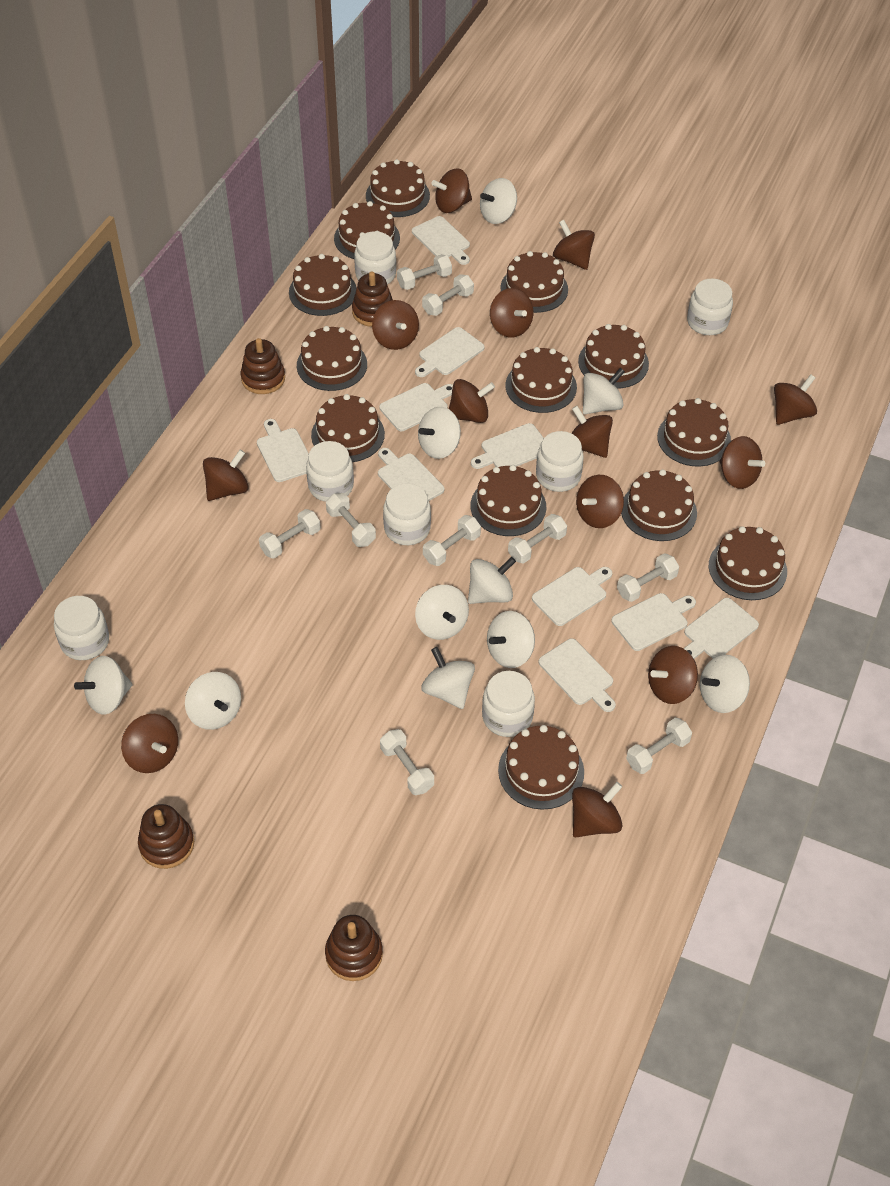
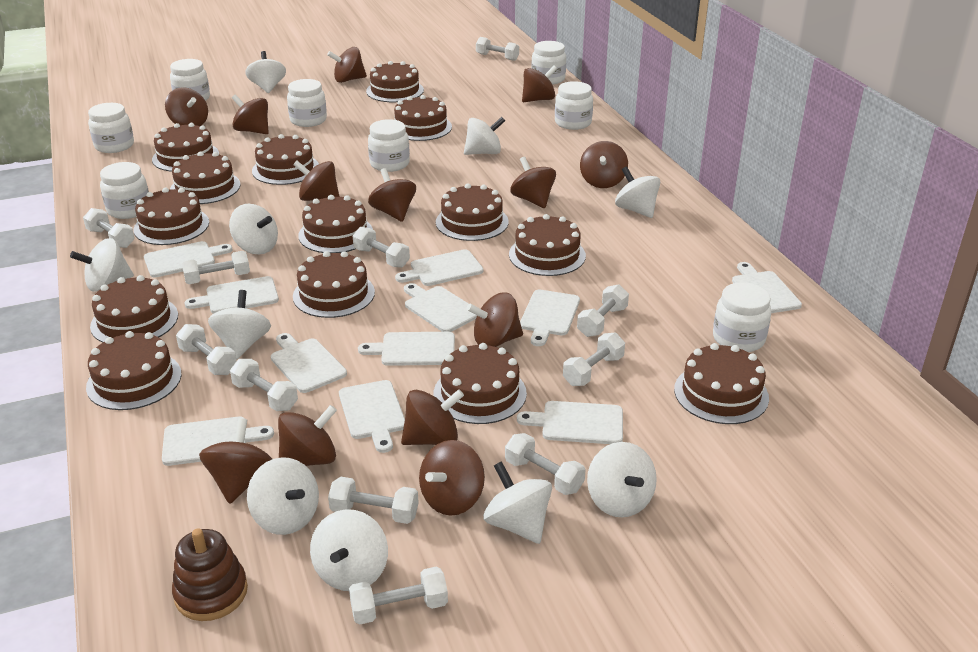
brown cake: 13 -> 14
brown stacking toy: 4 -> 1
white cutting board: 10 -> 11
white dumbbell: 9 -> 11
white jar: 7 -> 8

